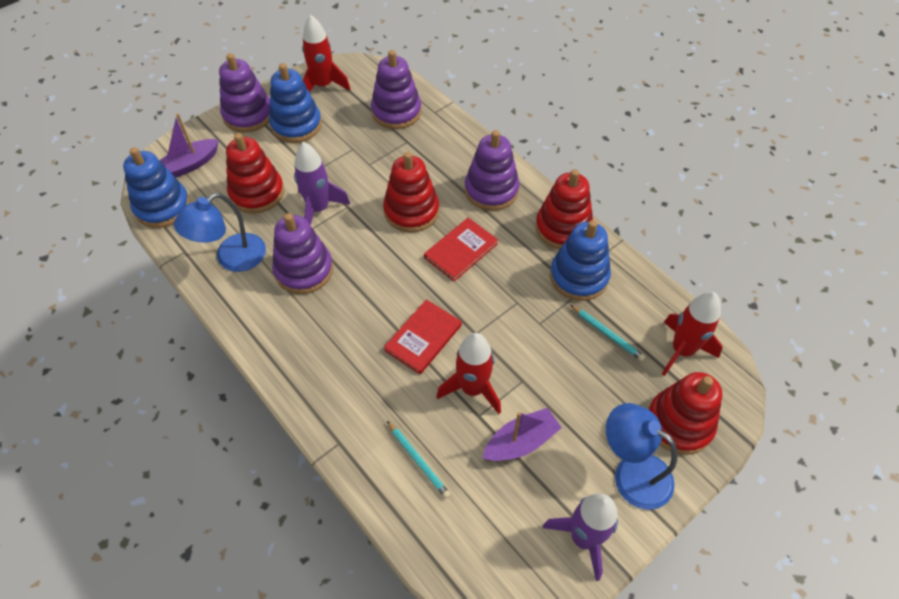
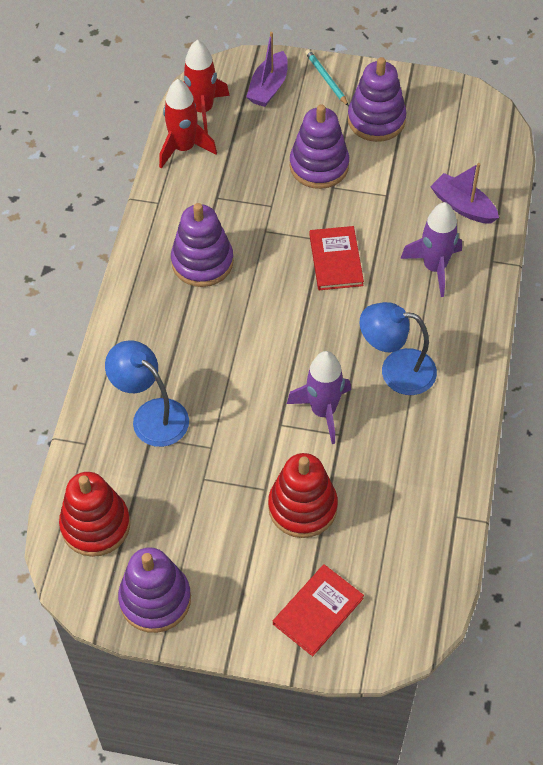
blue stacking toy: 3 -> 0
red rocket: 3 -> 2
red stacking toy: 4 -> 2
turquoise pencil: 2 -> 1

